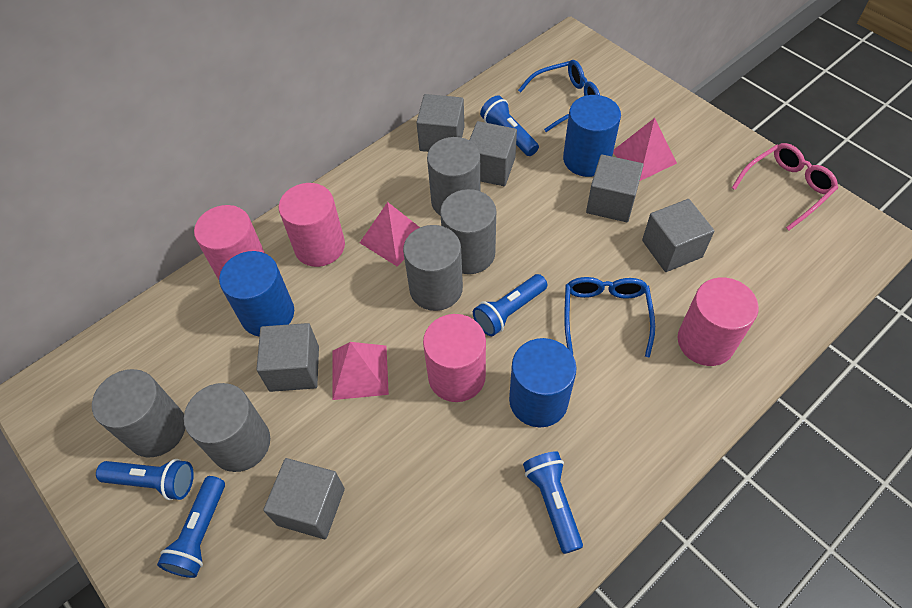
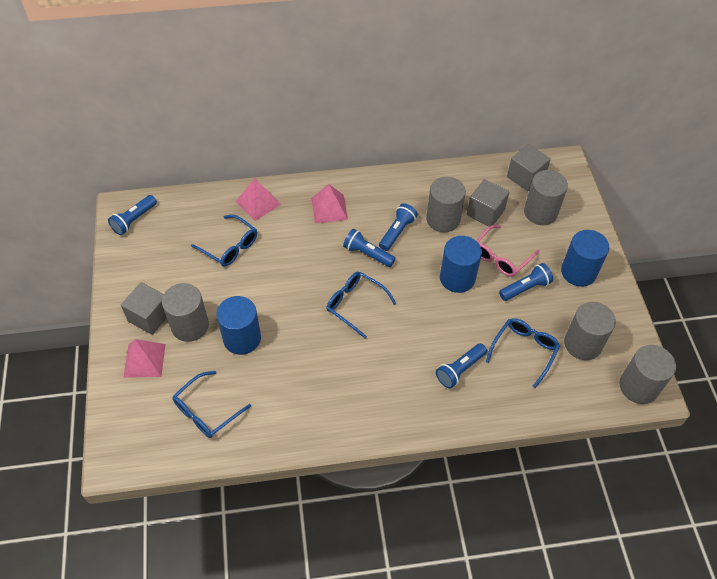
blue glasses: 2 -> 4
grey cube: 6 -> 3
pink cylinder: 4 -> 0

